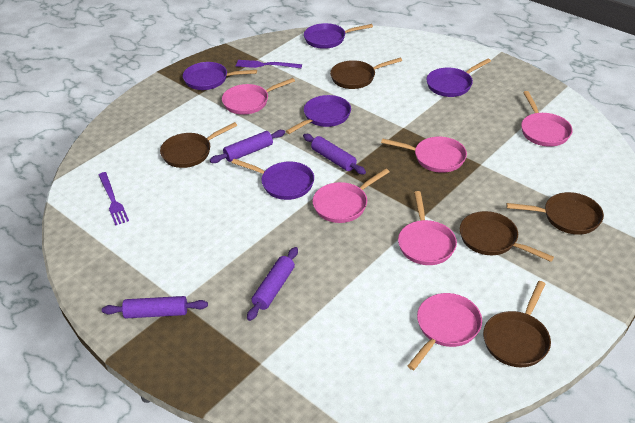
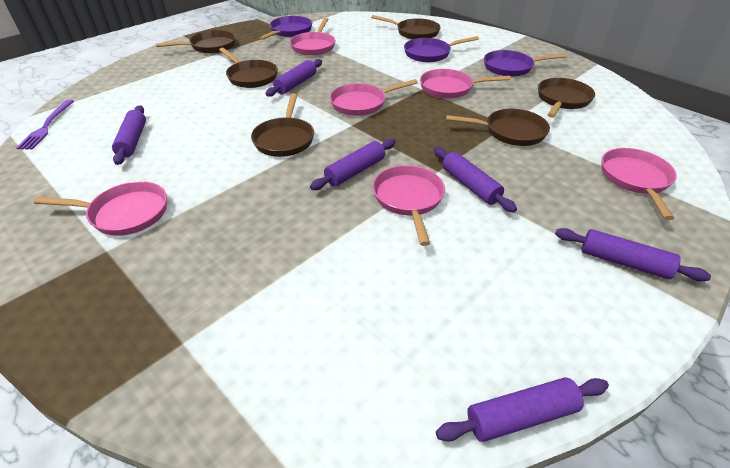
brown pan: 5 -> 6
purple fork: 2 -> 1
purple pan: 5 -> 3
purple rolling pin: 4 -> 6

